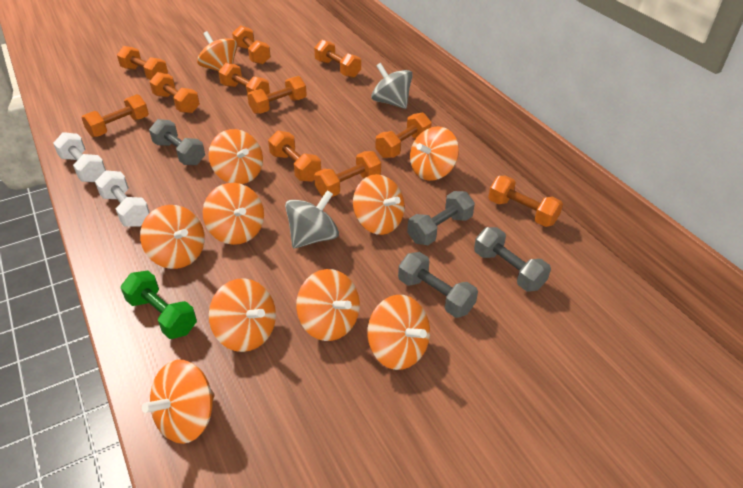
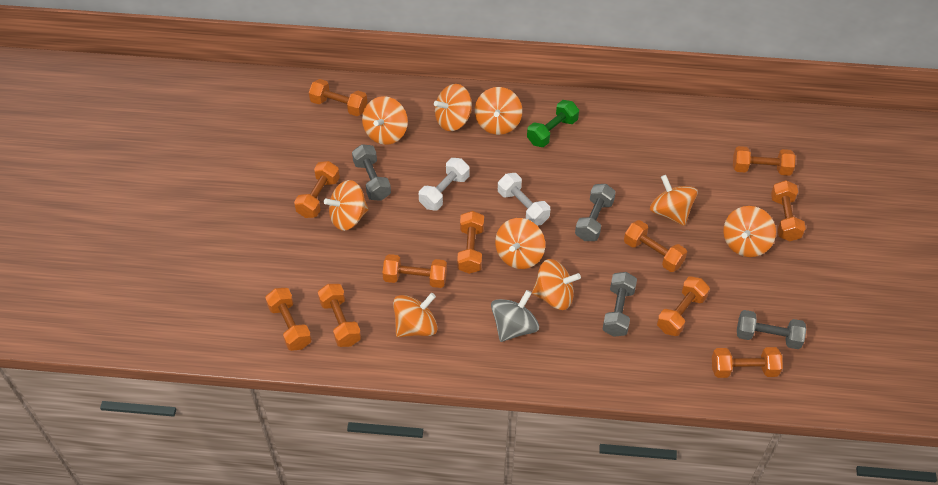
grey spinning top: 2 -> 1
orange spinning top: 10 -> 9

